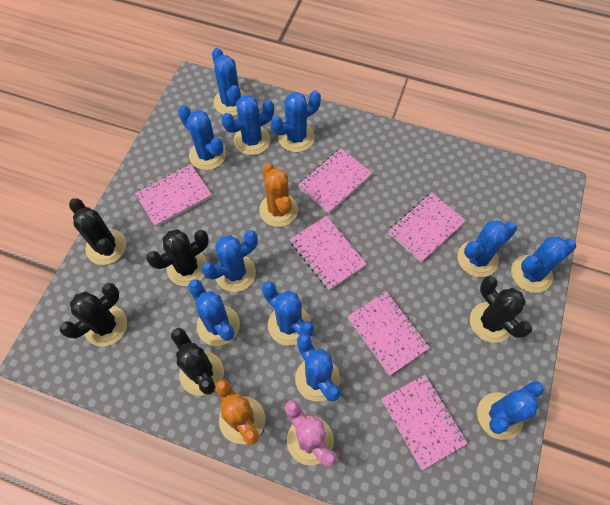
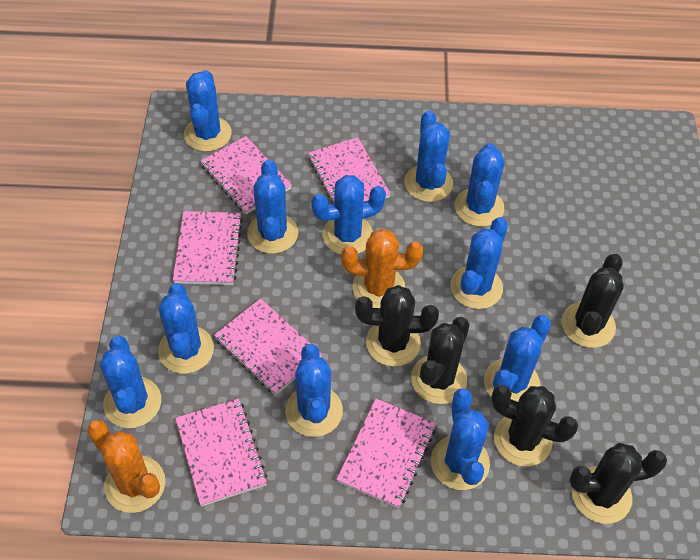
pink cactus: 1 -> 0

